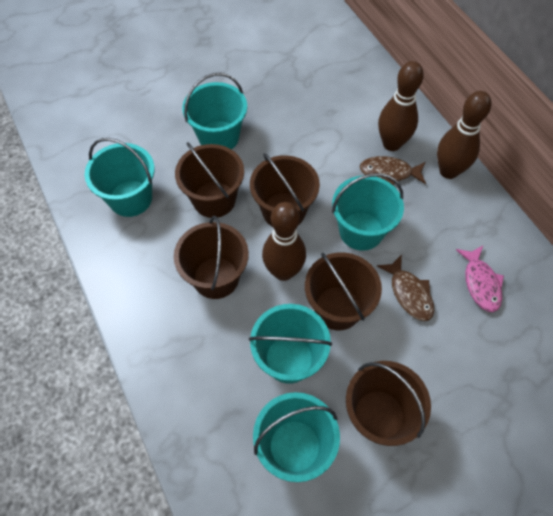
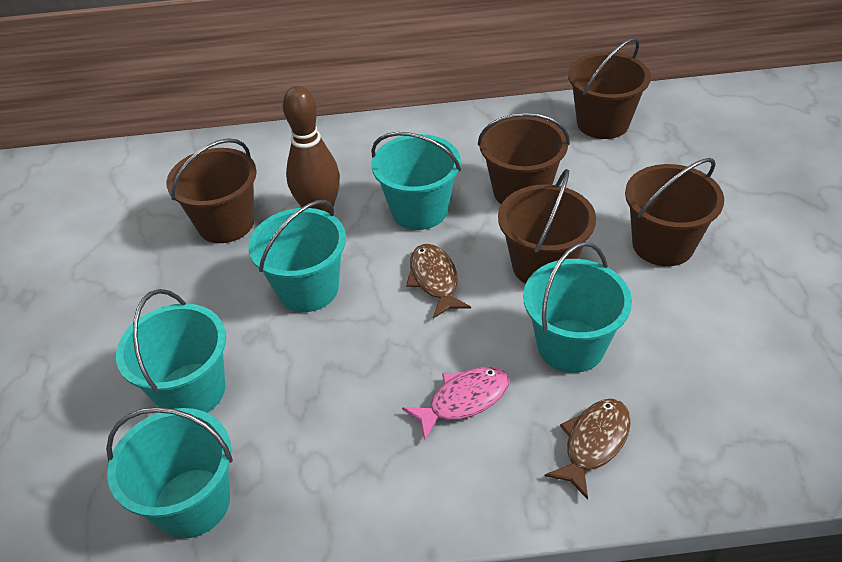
brown bowling pin: 3 -> 1

